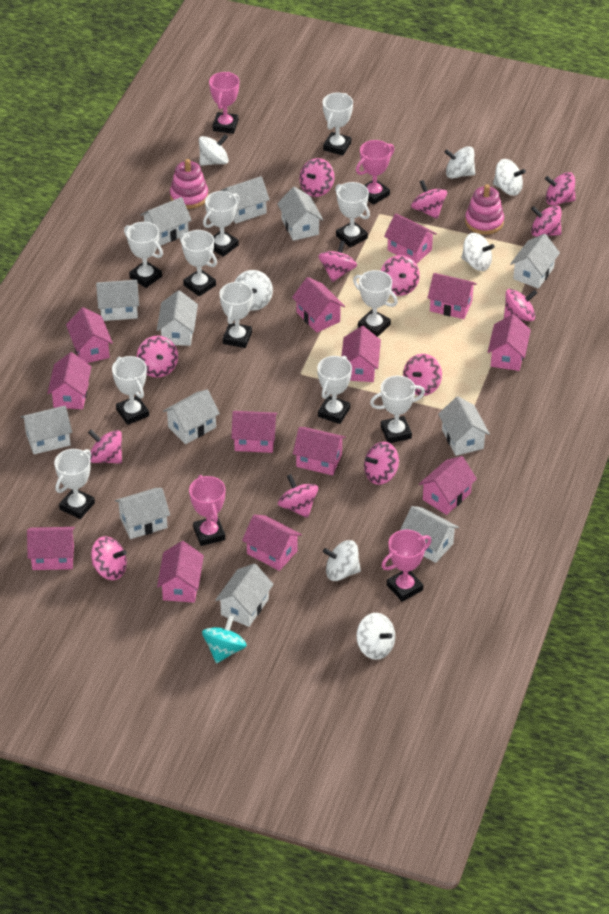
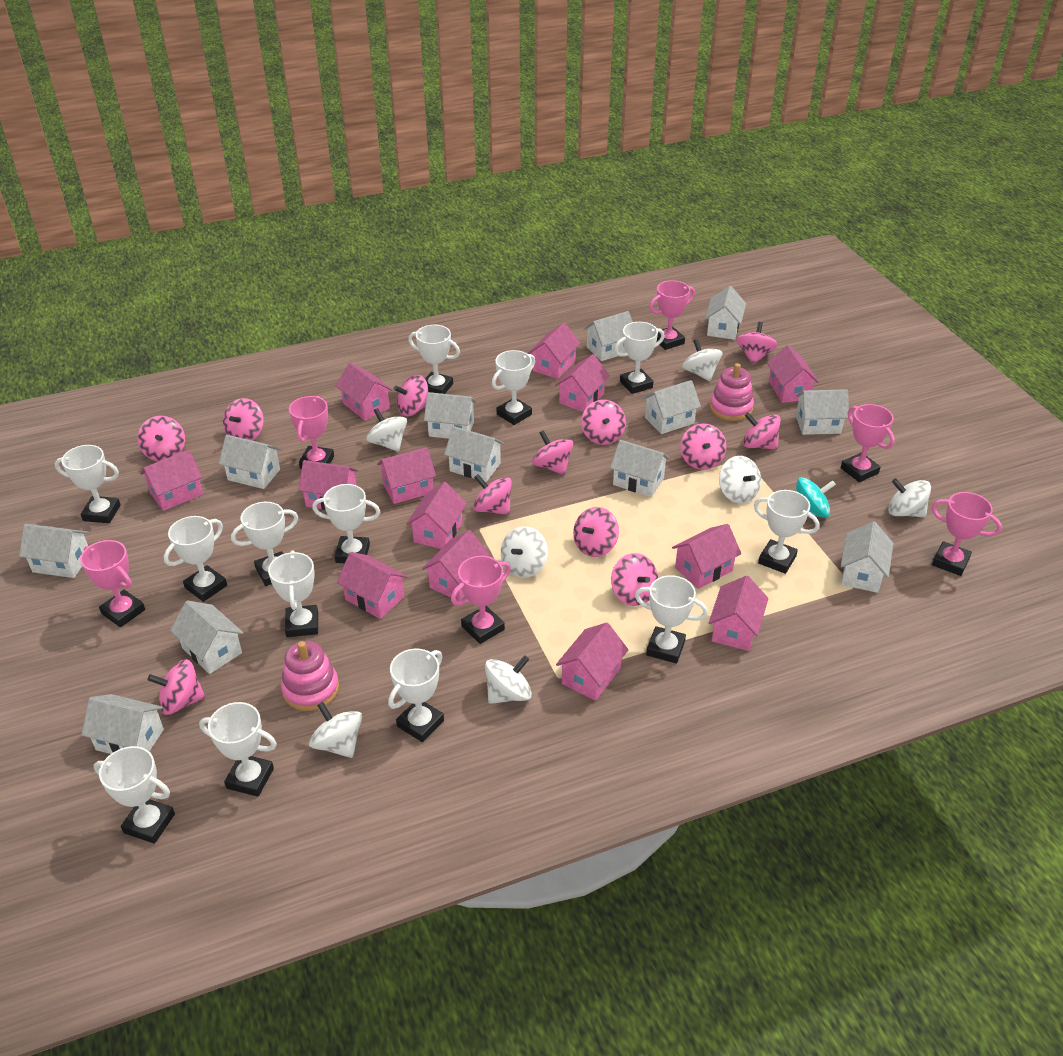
pink spinning top: 13 -> 12
pink trophy: 4 -> 6
white trophy: 11 -> 13

